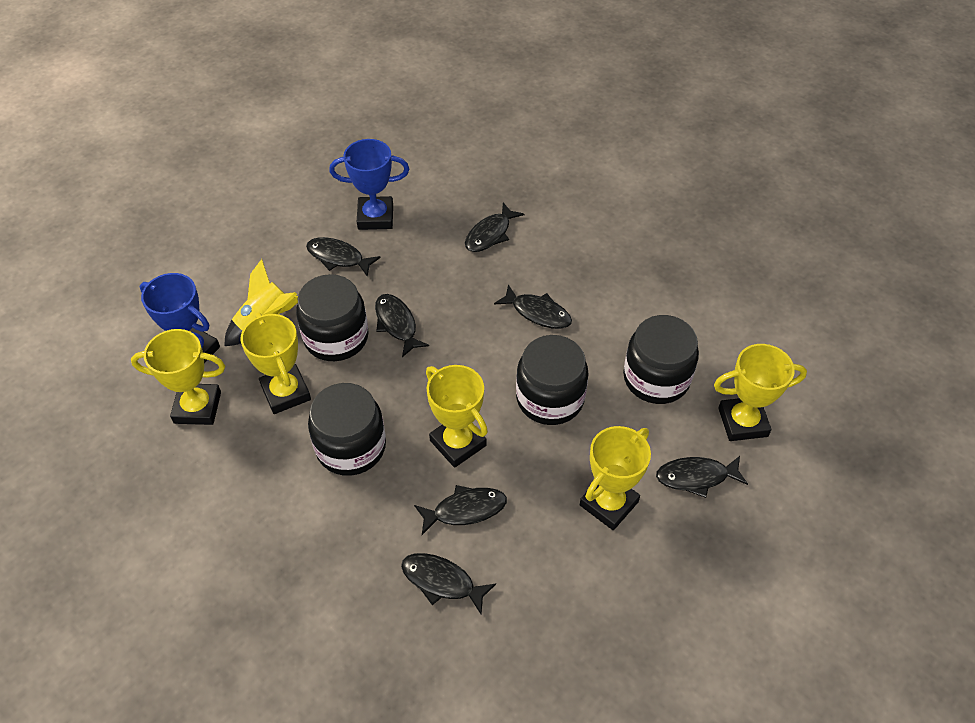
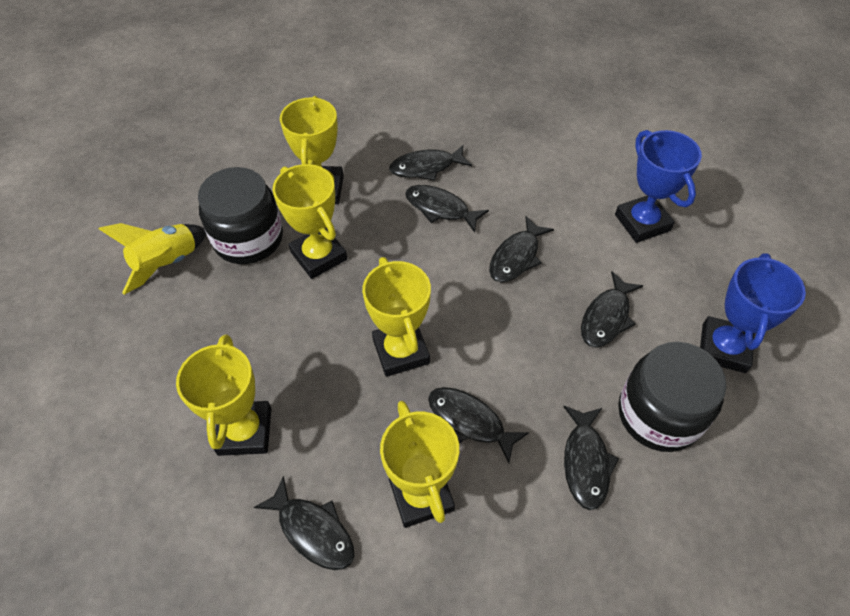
black jar: 4 -> 2

